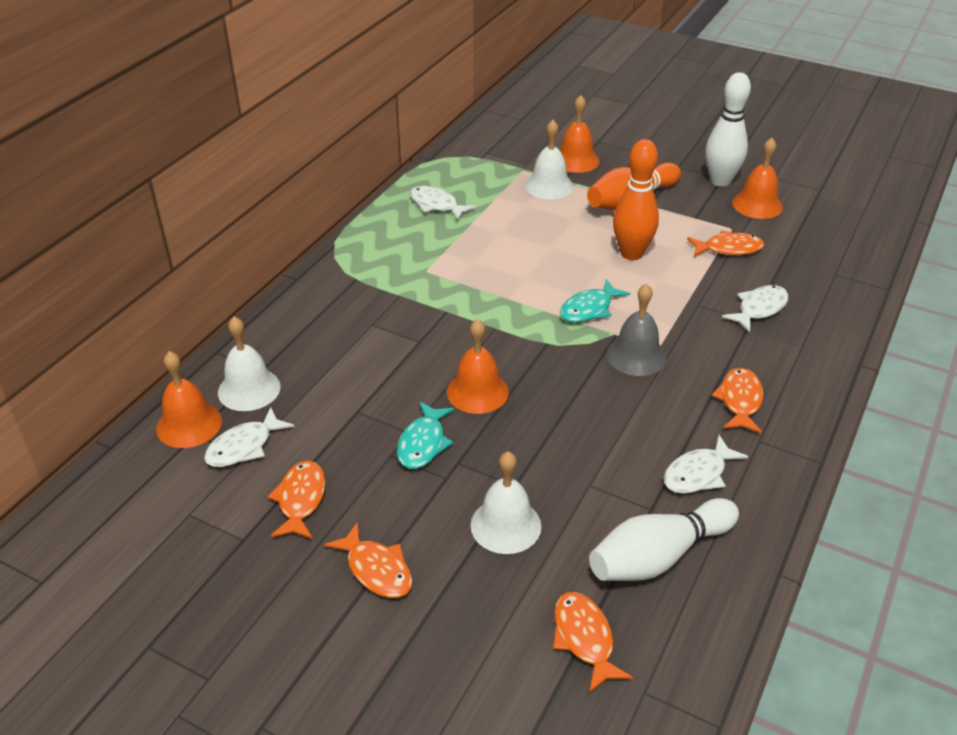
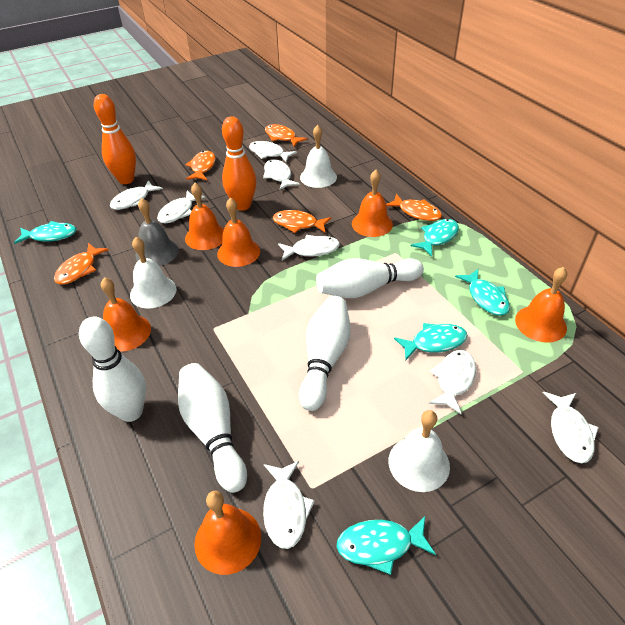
orange bell: 4 -> 6
turquoise fish: 2 -> 5
white bowling pin: 2 -> 4
white fish: 4 -> 8

